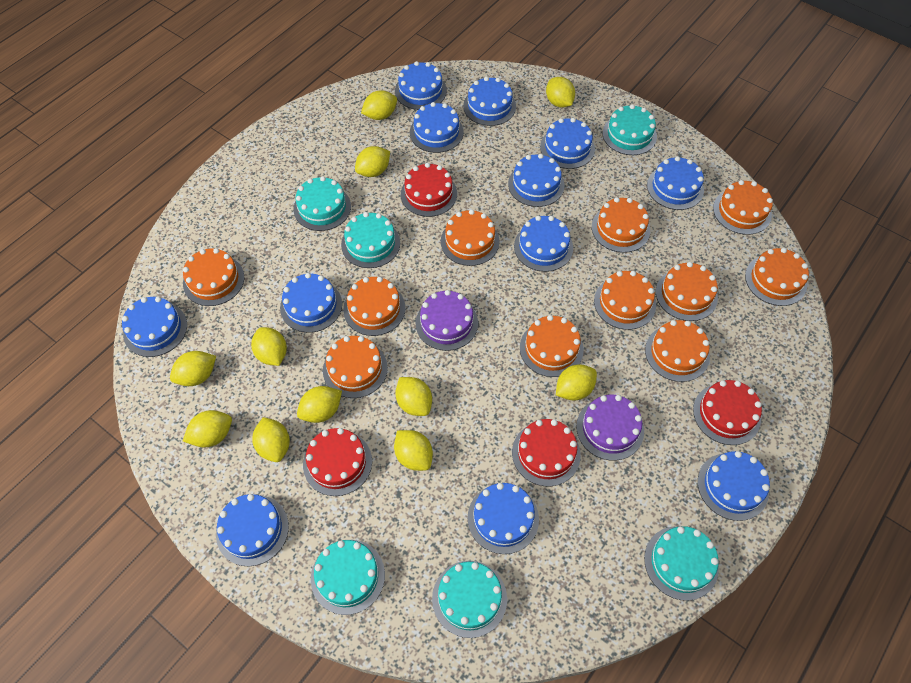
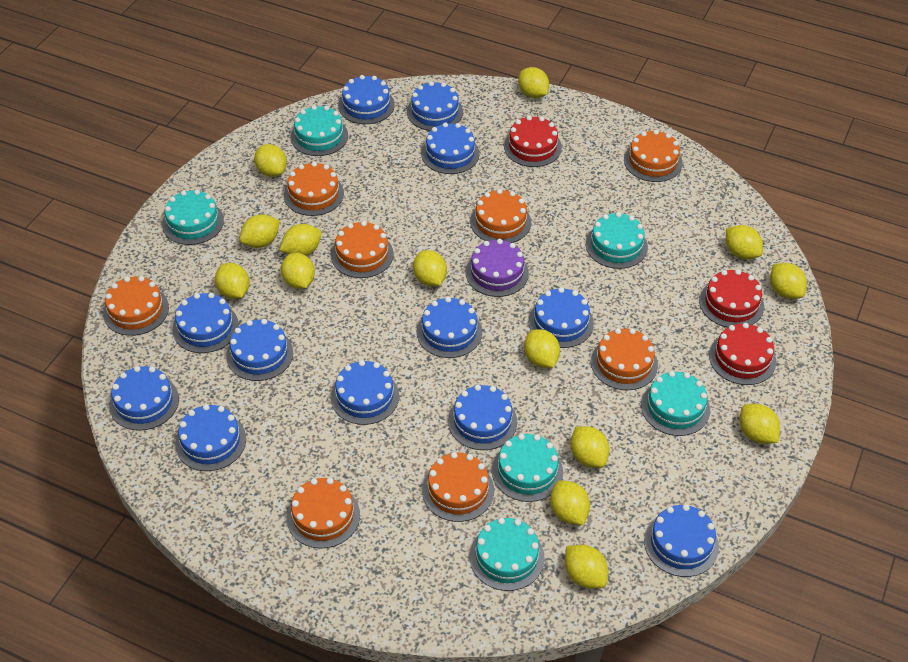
orange cake: 11 -> 8
purple cake: 2 -> 1
red cake: 4 -> 3
yellow lemon: 11 -> 14

